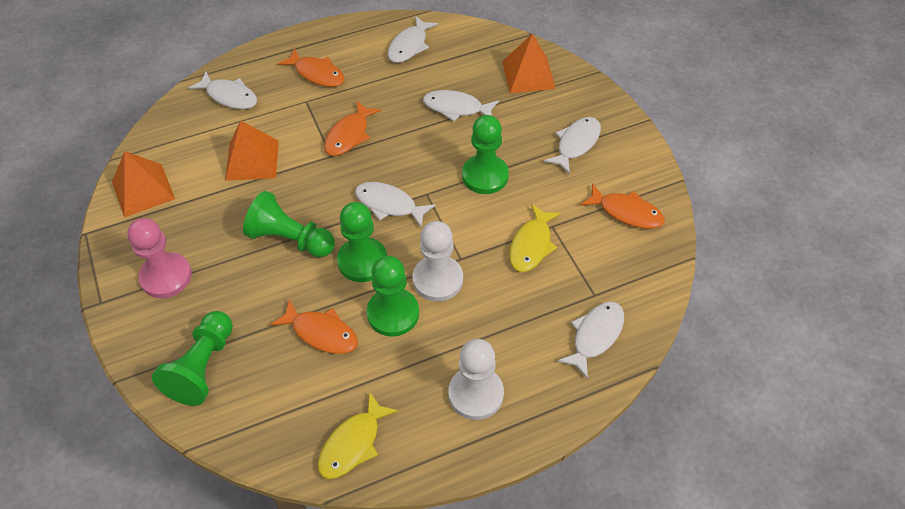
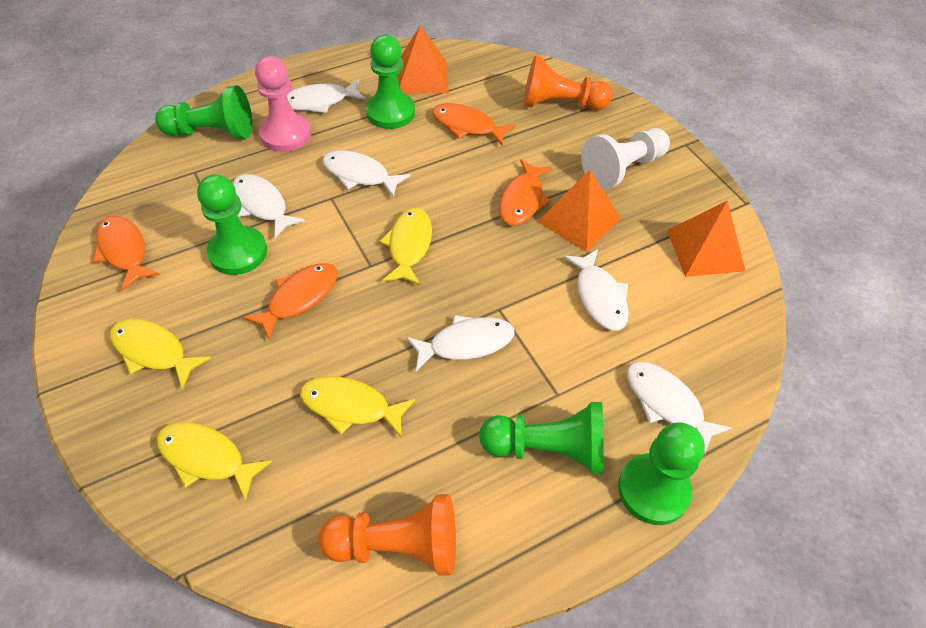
orange pawn: 0 -> 2
white pawn: 2 -> 1
yellow fish: 2 -> 4

